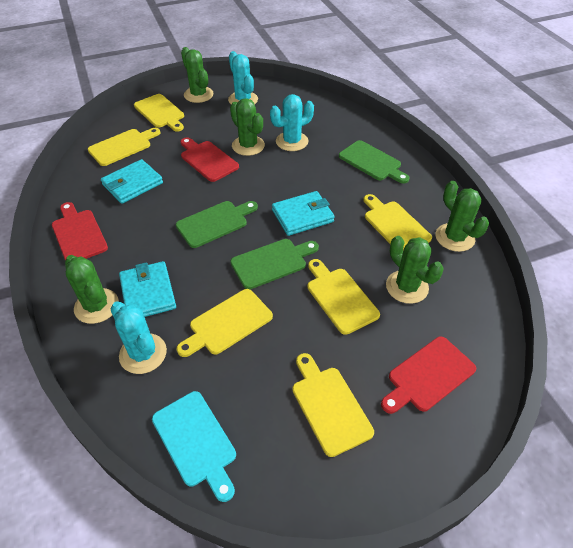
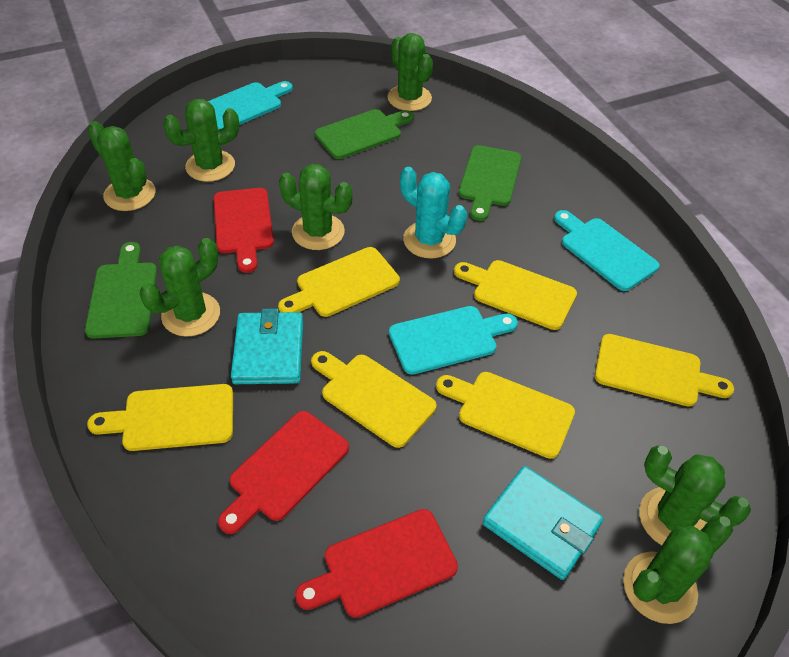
green cactus: 5 -> 7
turquoise cactus: 3 -> 1
turquoise cutting board: 1 -> 3
turquoise wallet: 3 -> 2

